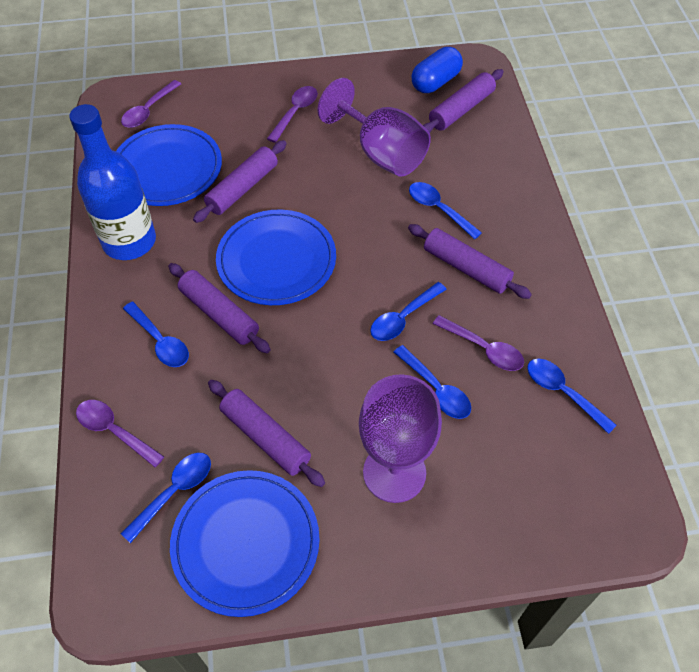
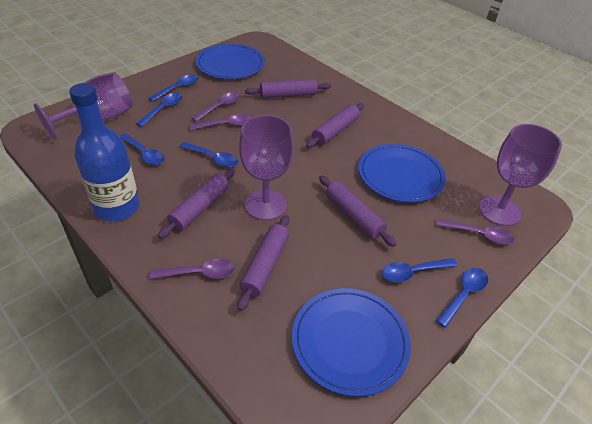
blue capsule: 1 -> 0
purple goblet: 2 -> 3

